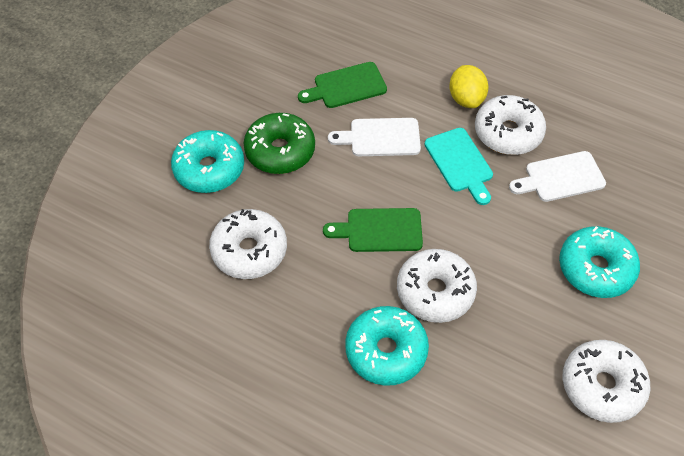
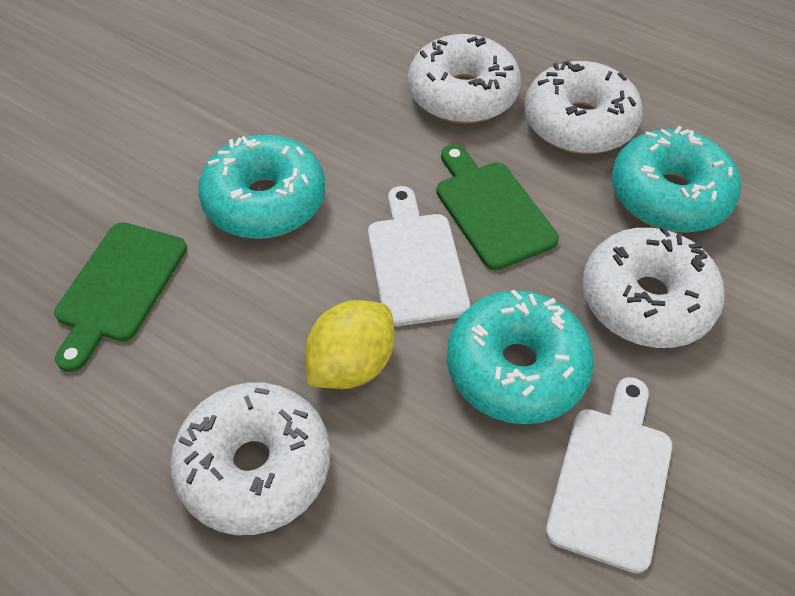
green donut: 1 -> 0
turquoise cutting board: 1 -> 0

